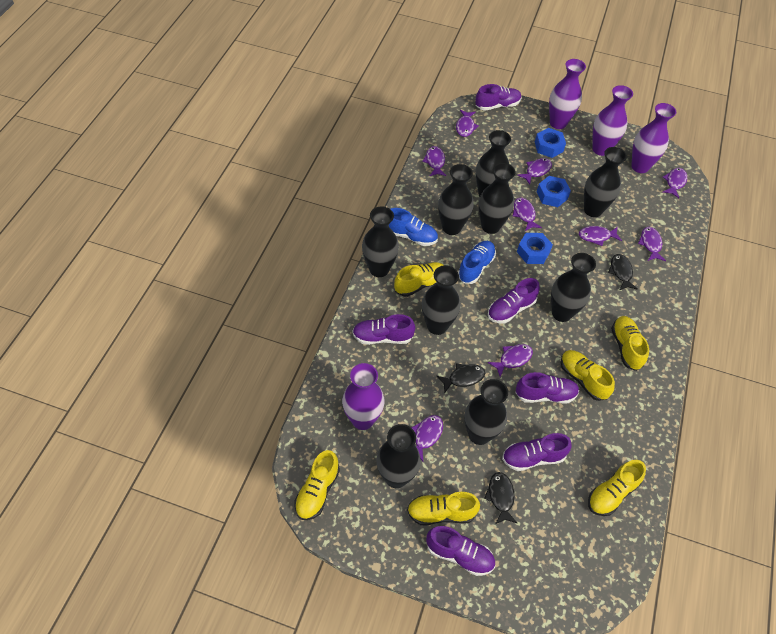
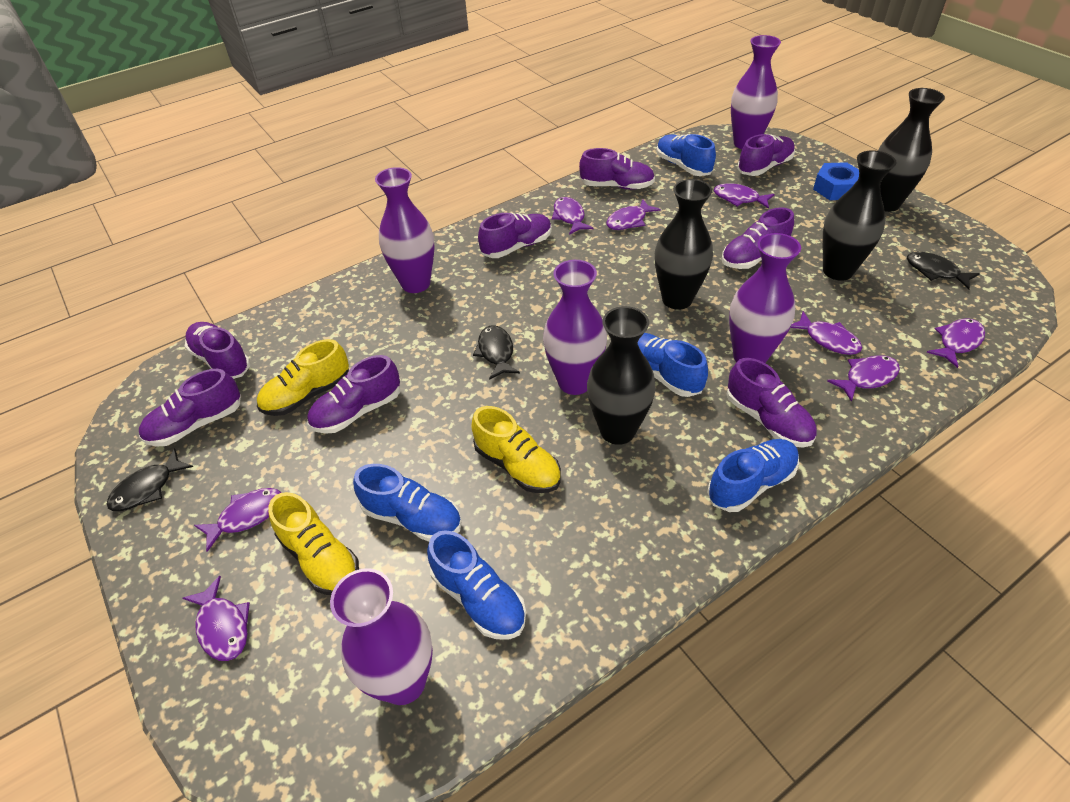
black vase: 9 -> 4
blue nut: 3 -> 1
blue shoe: 2 -> 5
purple fish: 9 -> 8
purple shoe: 6 -> 8
purple vase: 4 -> 5
yellow shoe: 6 -> 3

